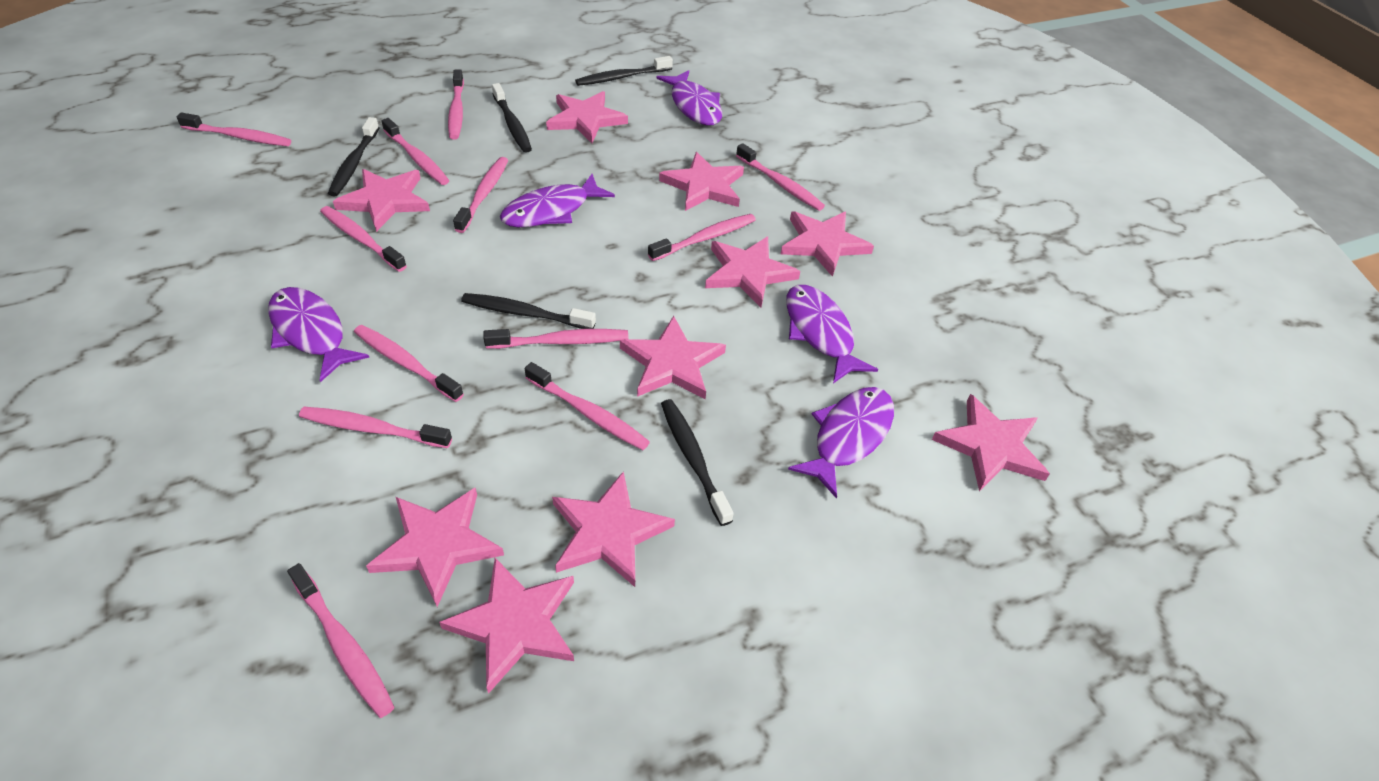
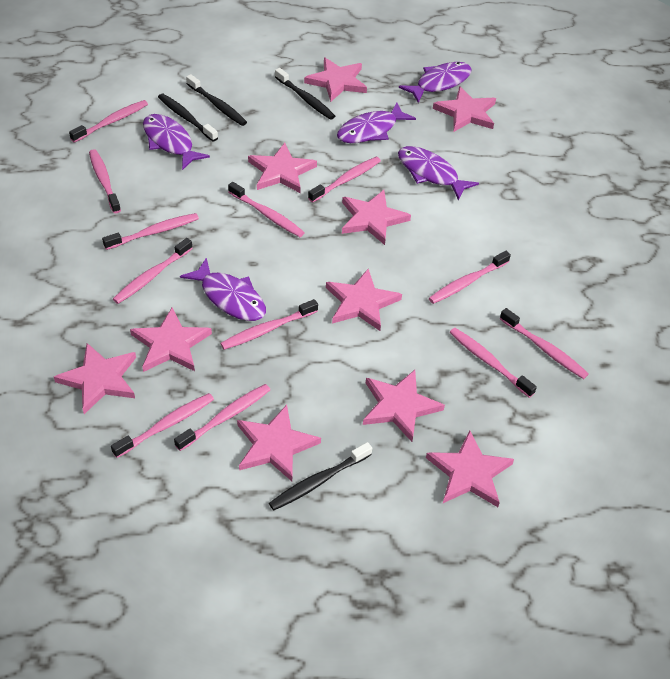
black toothbrush: 5 -> 4

